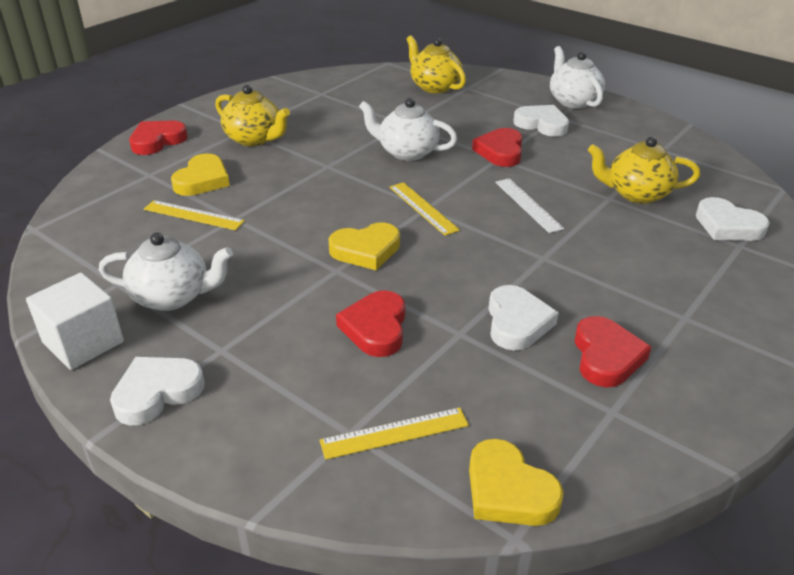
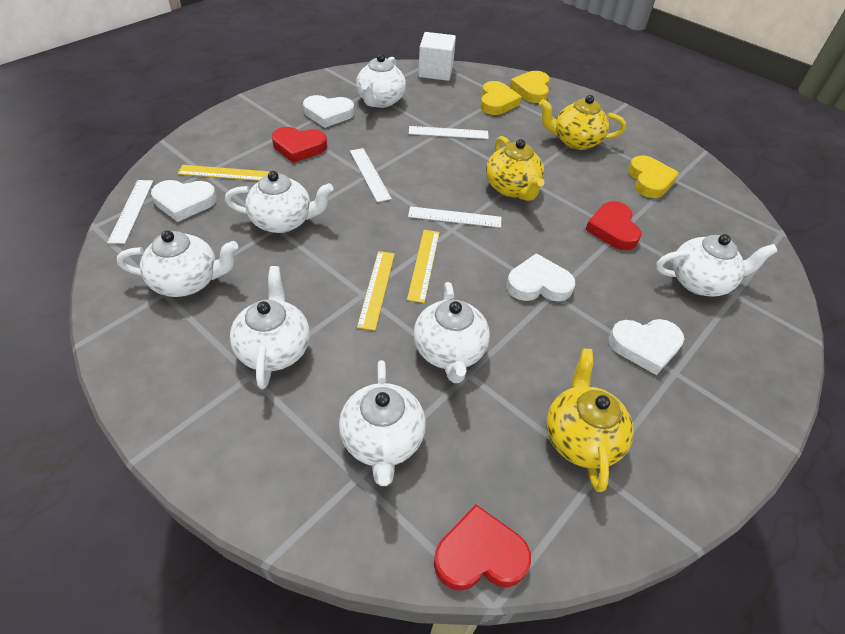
red heart: 4 -> 3
white ruler: 1 -> 4
white teapot: 3 -> 7

